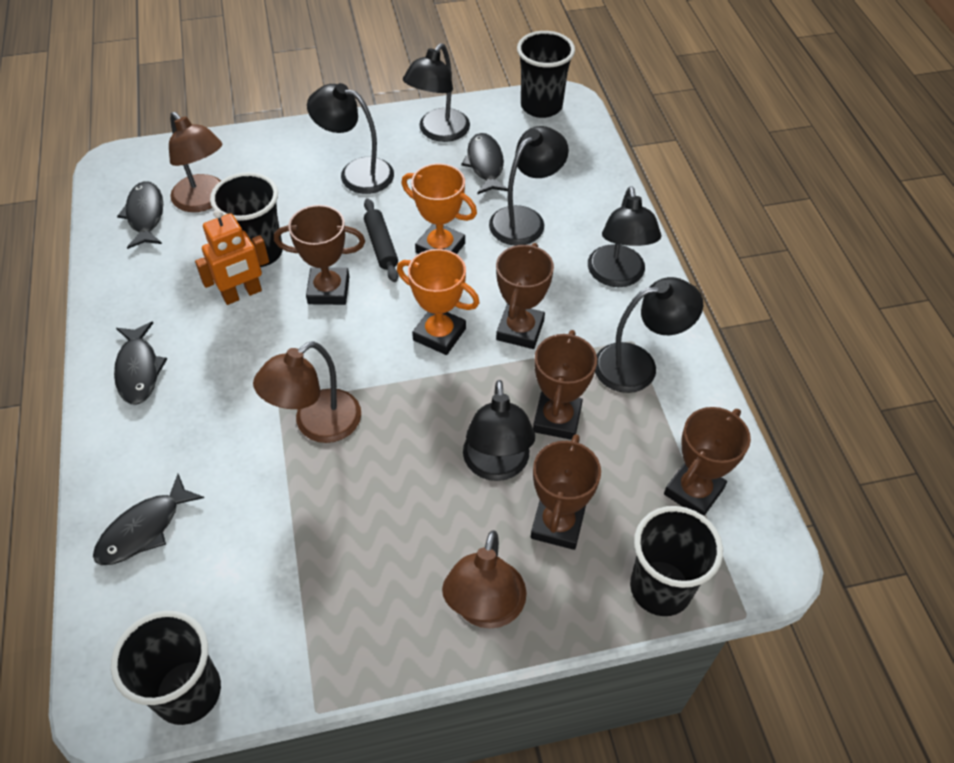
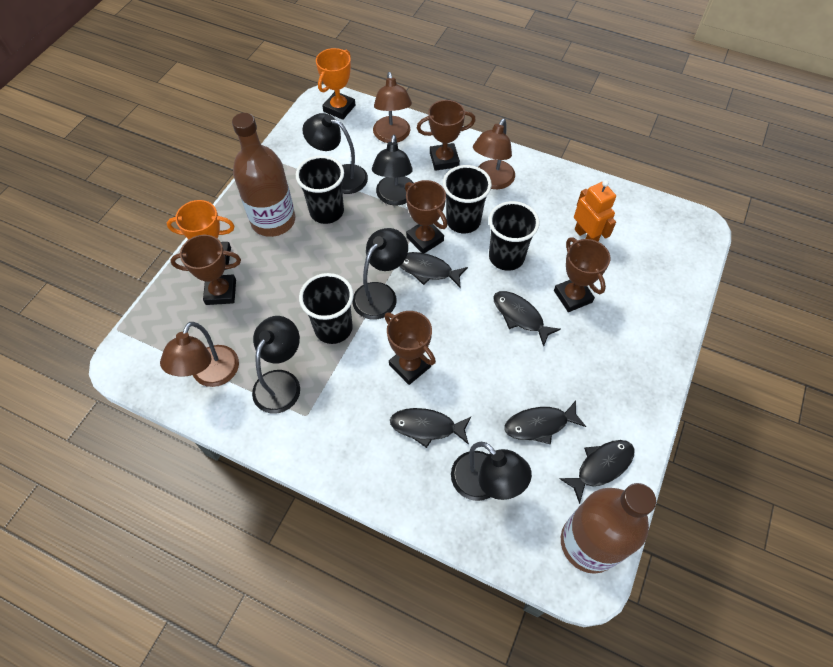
black fish: 4 -> 5
black lamp: 6 -> 5
black rolling pin: 1 -> 0
brown bottle: 0 -> 2

